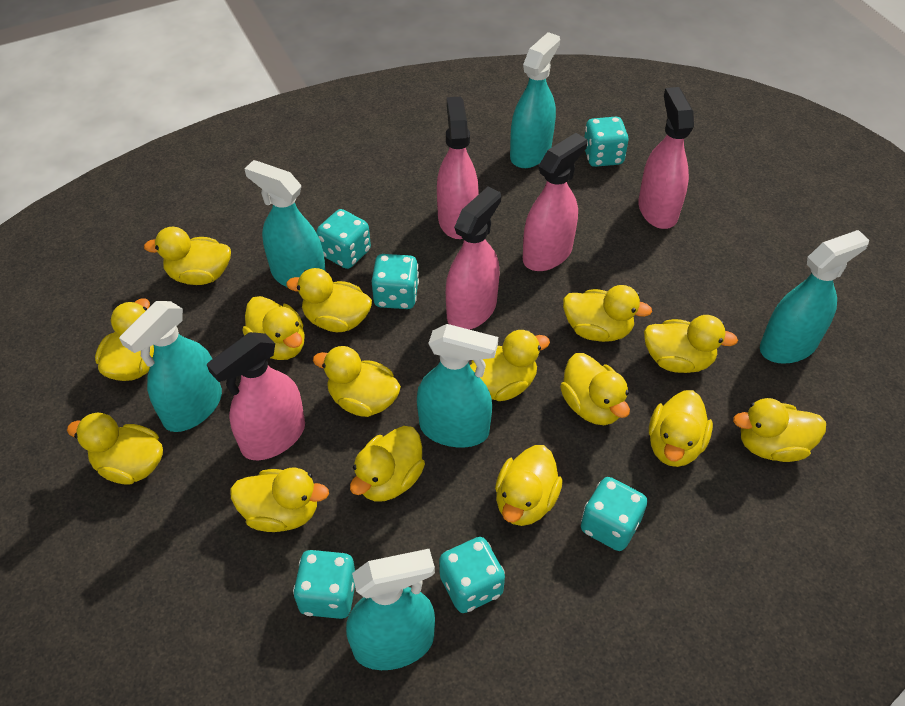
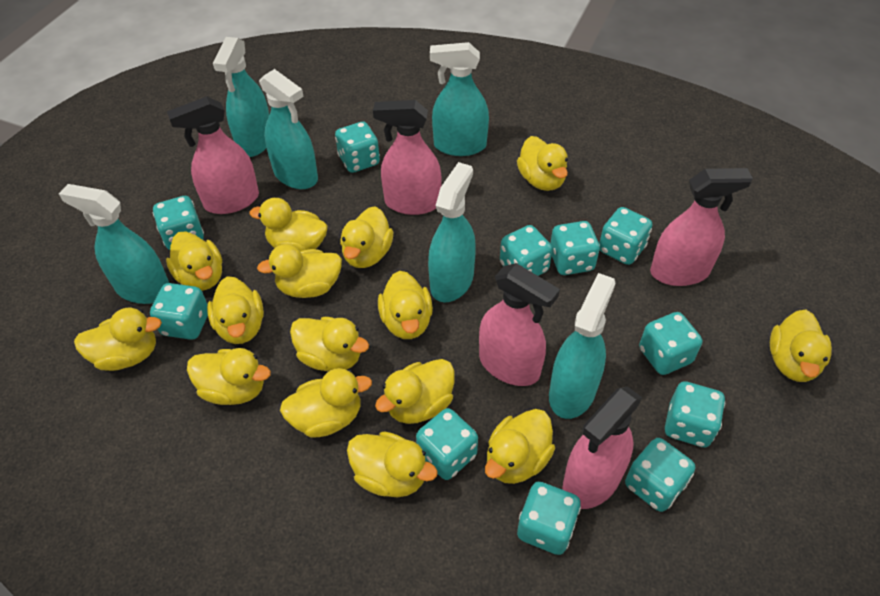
turquoise dice: 6 -> 11

